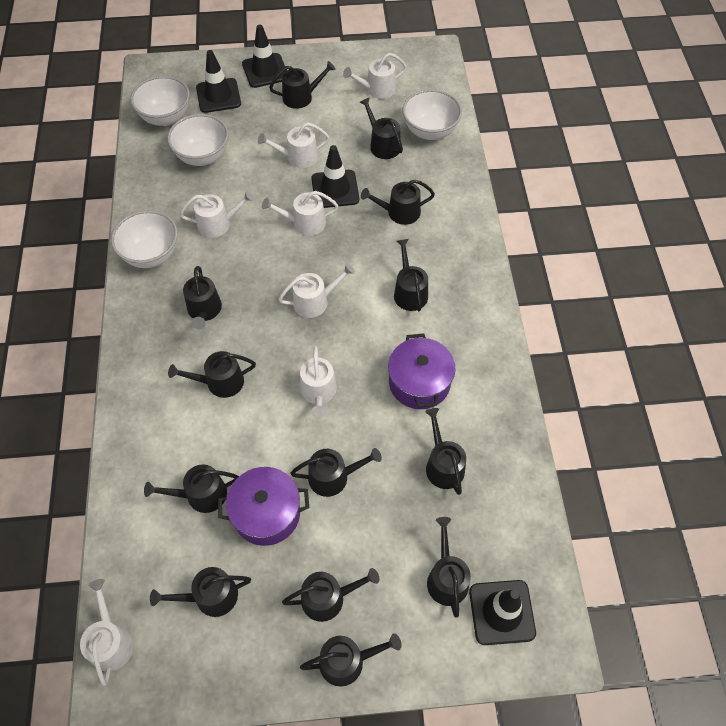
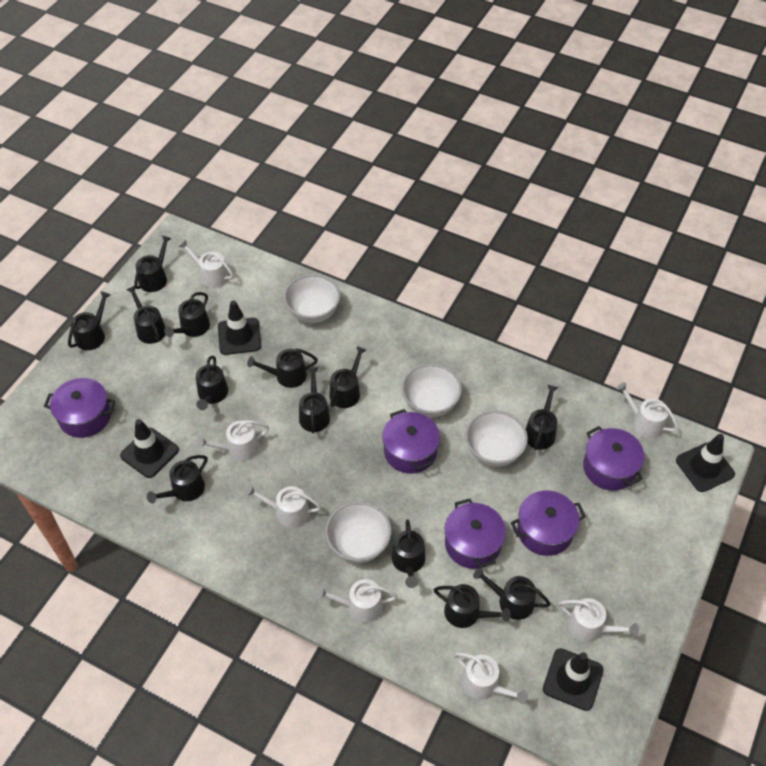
purple pot: 2 -> 5

